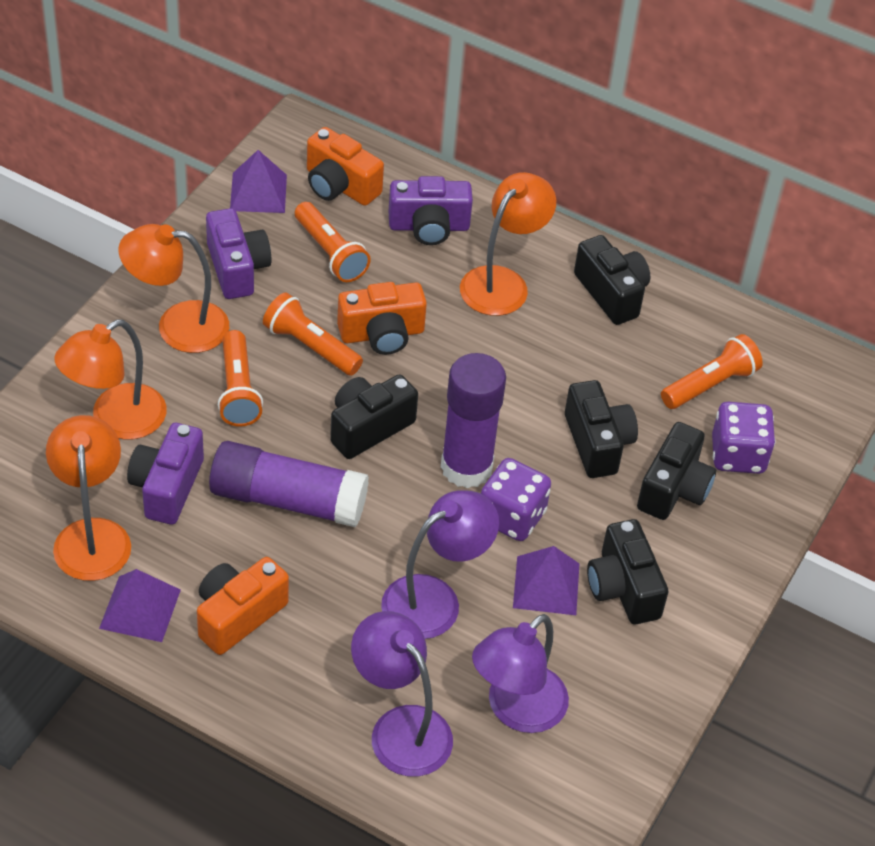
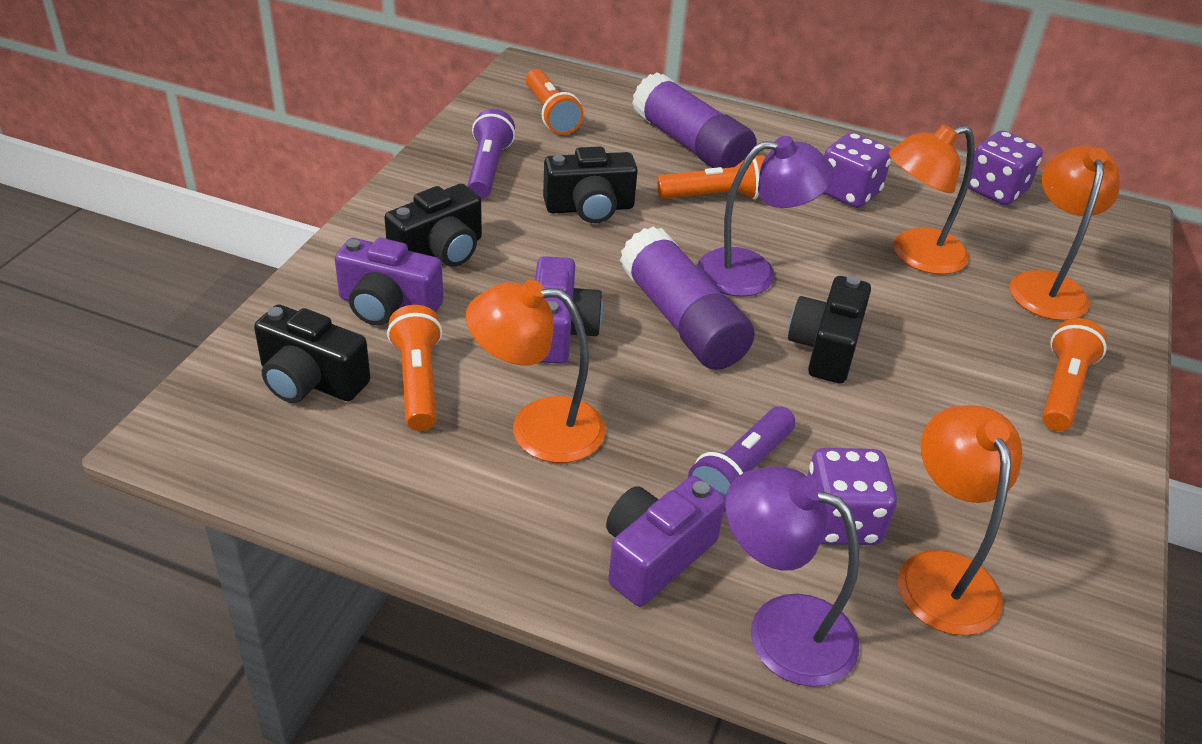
black camera: 5 -> 4
orange camera: 3 -> 0
purple dice: 2 -> 3
purple flashlight: 0 -> 2
purple lamp: 3 -> 2
purple pyramid: 3 -> 0

